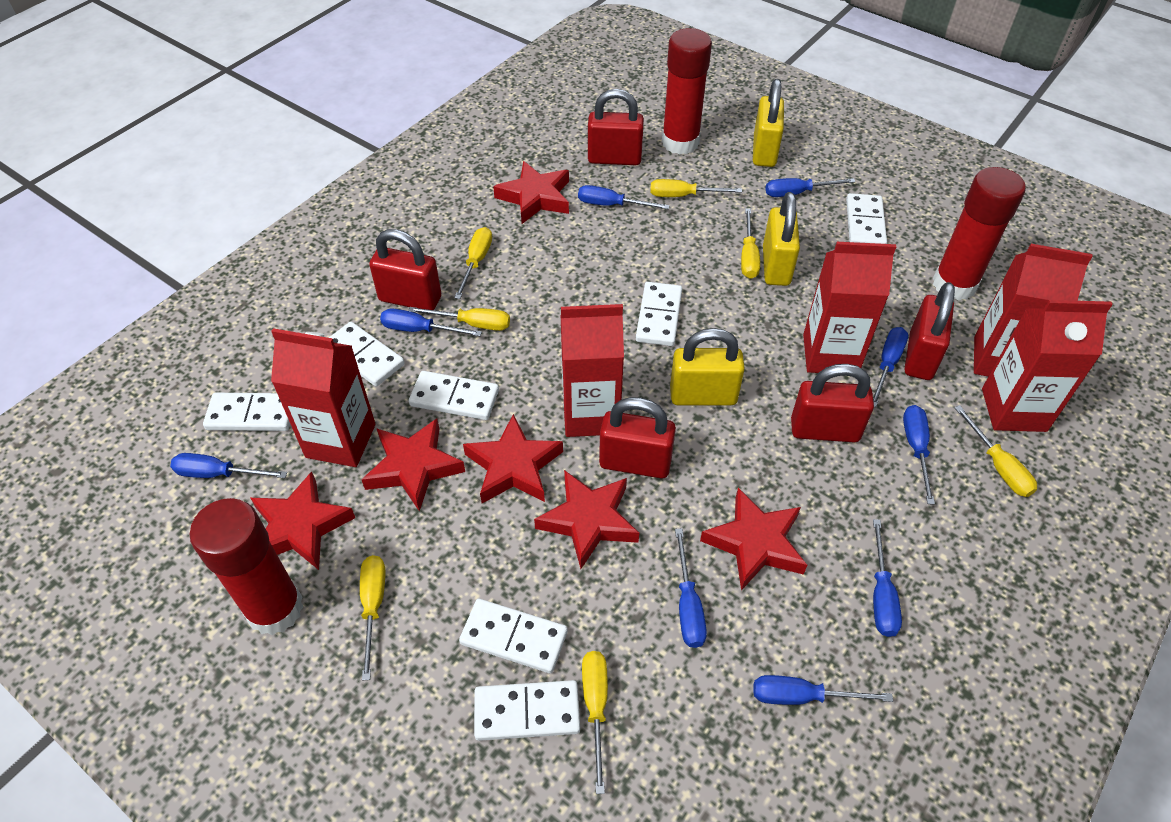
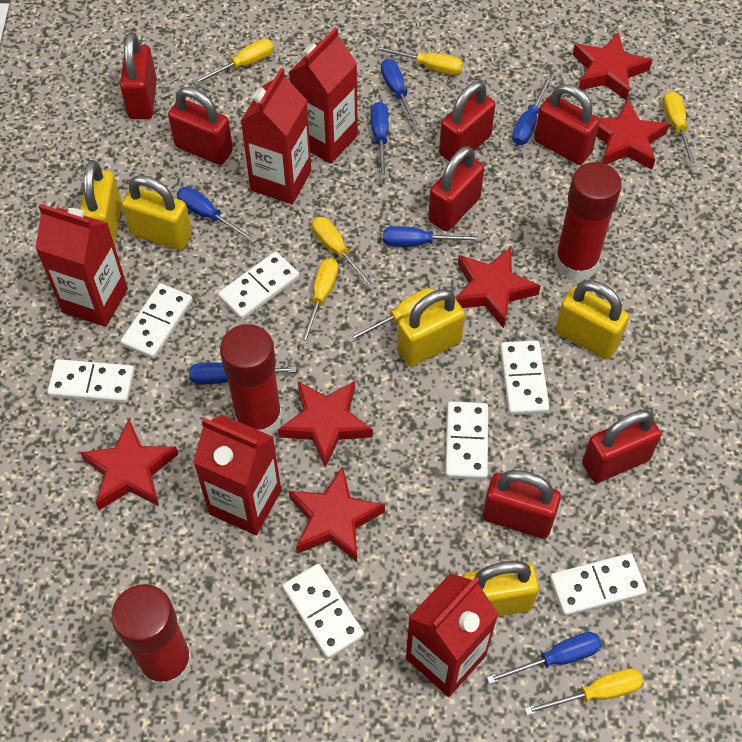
blue screwdriver: 9 -> 7
red padlock: 5 -> 7
yellow padlock: 3 -> 5

